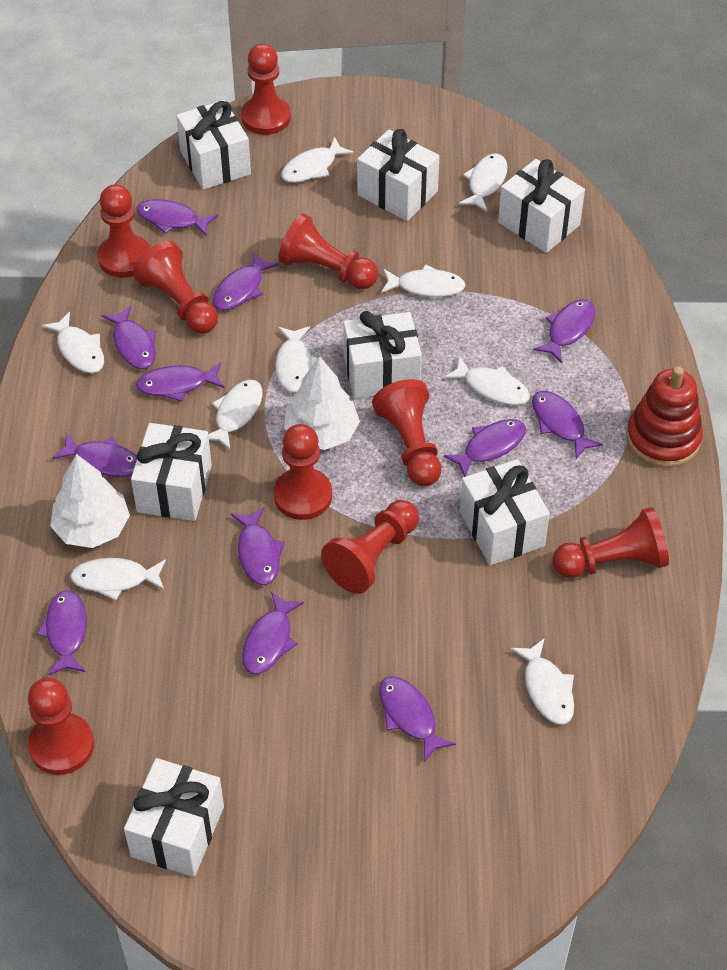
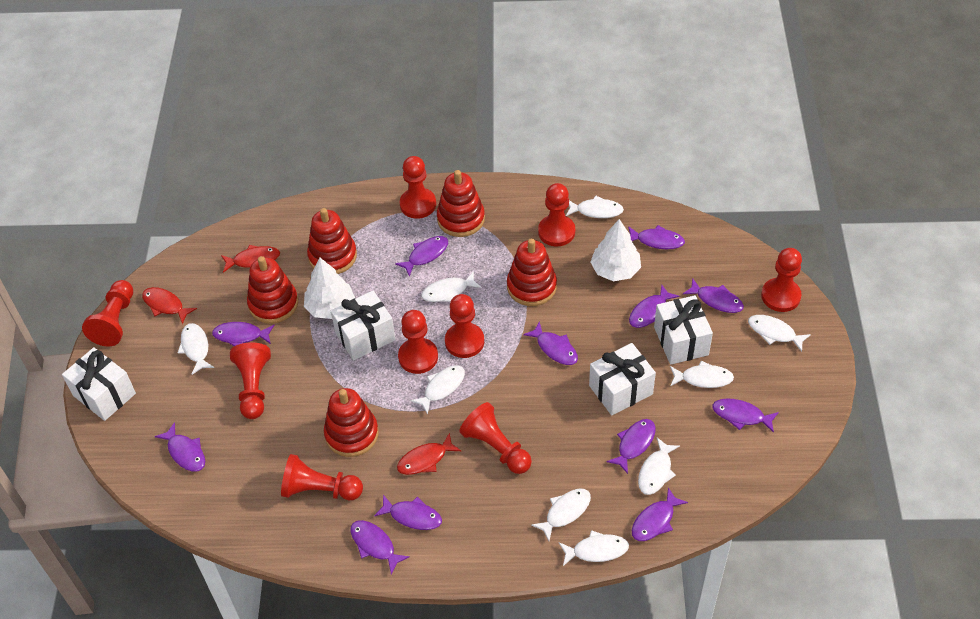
red fish: 0 -> 3
red stacking toy: 1 -> 5
white gift: 7 -> 4

